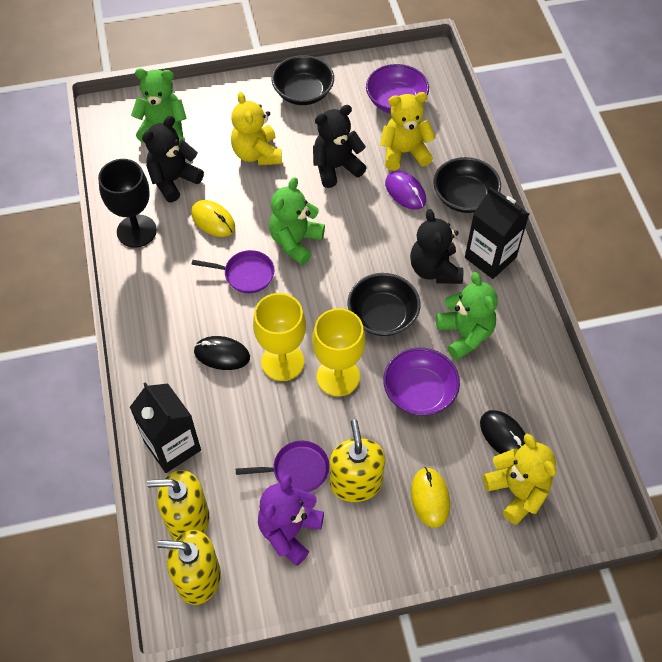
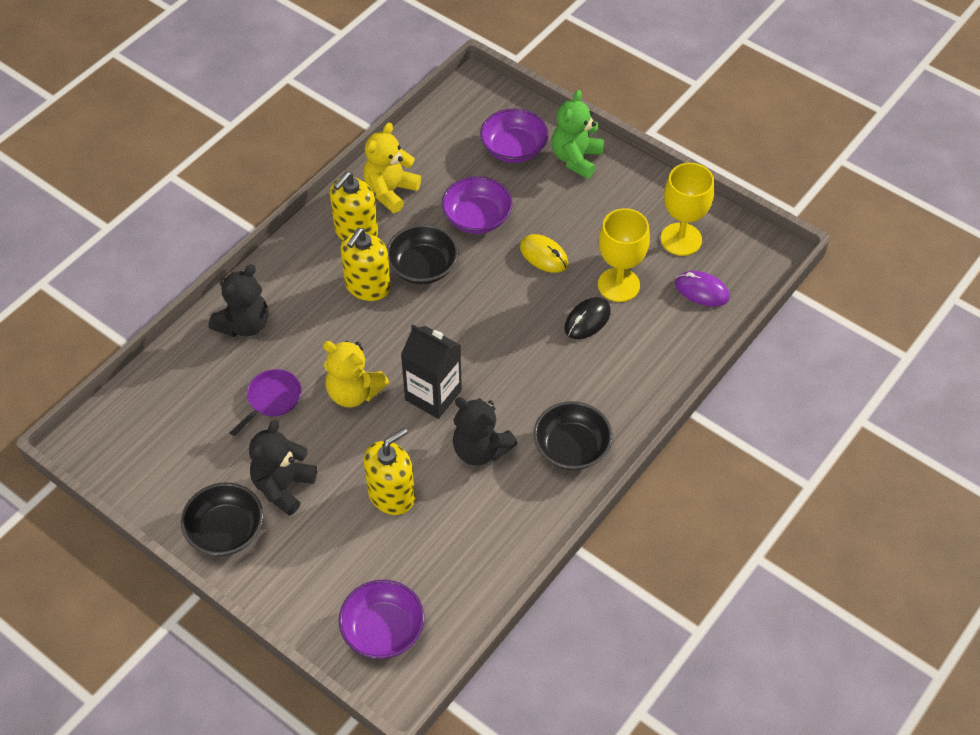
black carton: 2 -> 1
black goblet: 1 -> 0
black mouse: 2 -> 1
green teddy bear: 3 -> 1
purple bowl: 2 -> 3
purple pan: 2 -> 1
purple teddy bear: 1 -> 0
yellow mouse: 2 -> 1
yellow teddy bear: 3 -> 2

